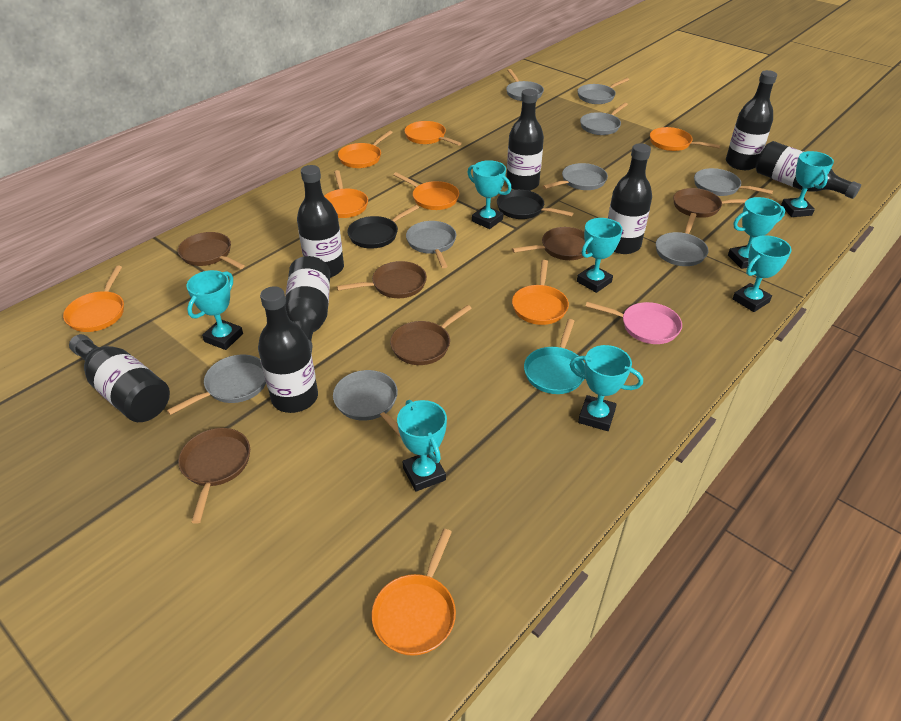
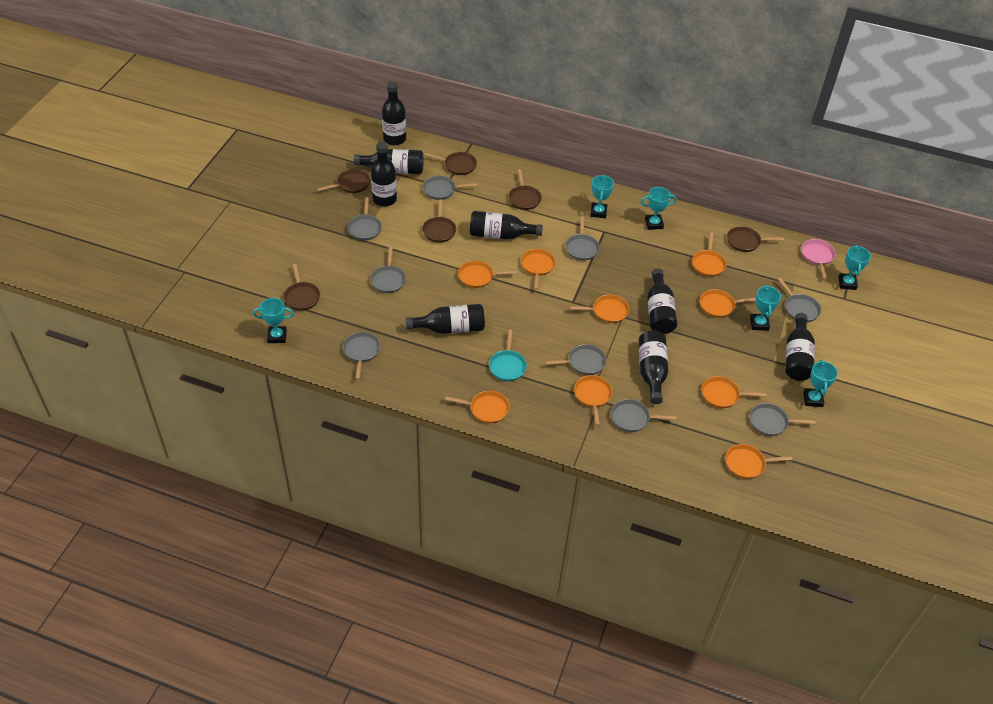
black pan: 2 -> 0
orange pan: 8 -> 9
turquoise trophy: 8 -> 6

